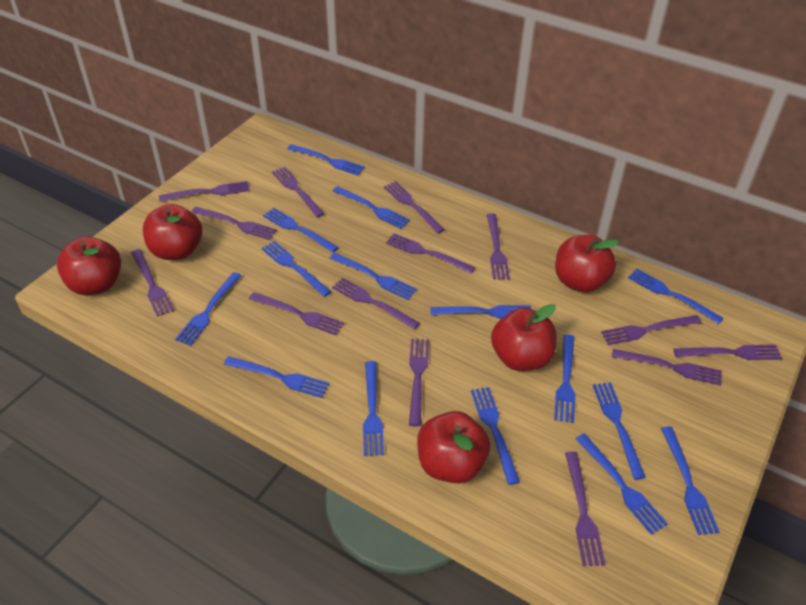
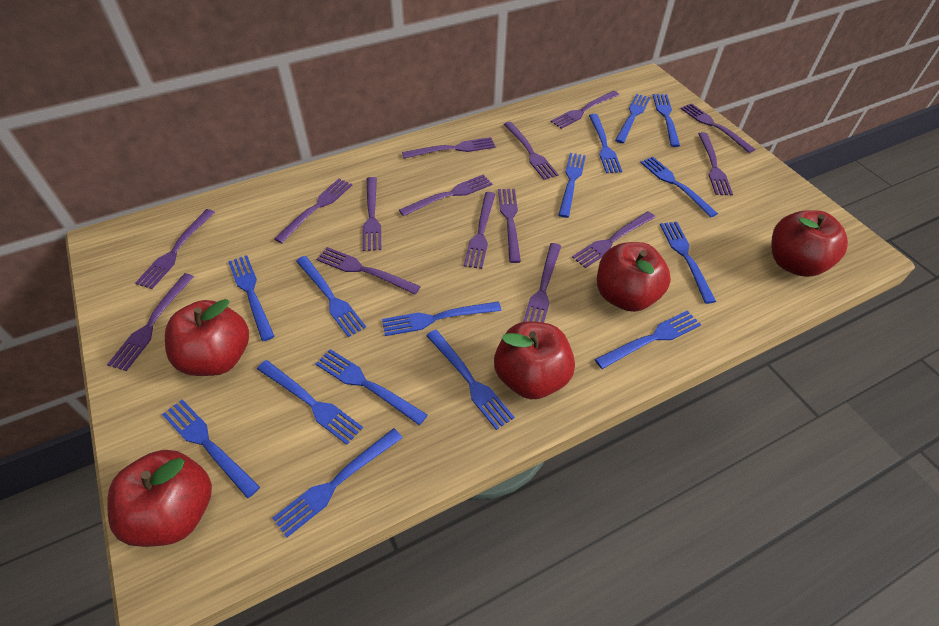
purple fork: 14 -> 15

